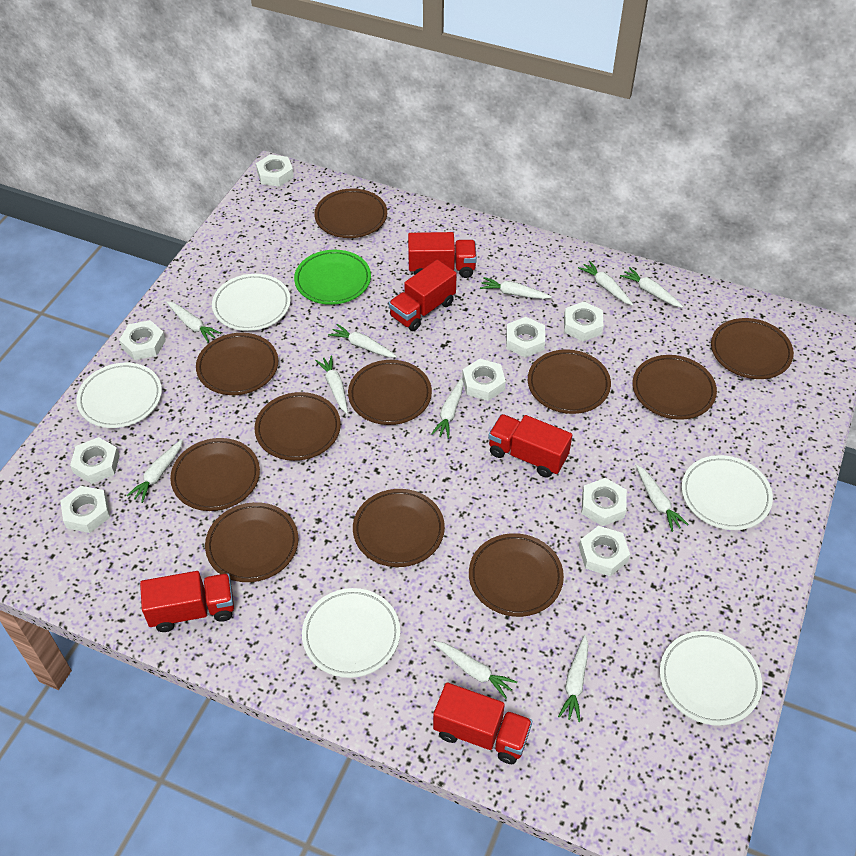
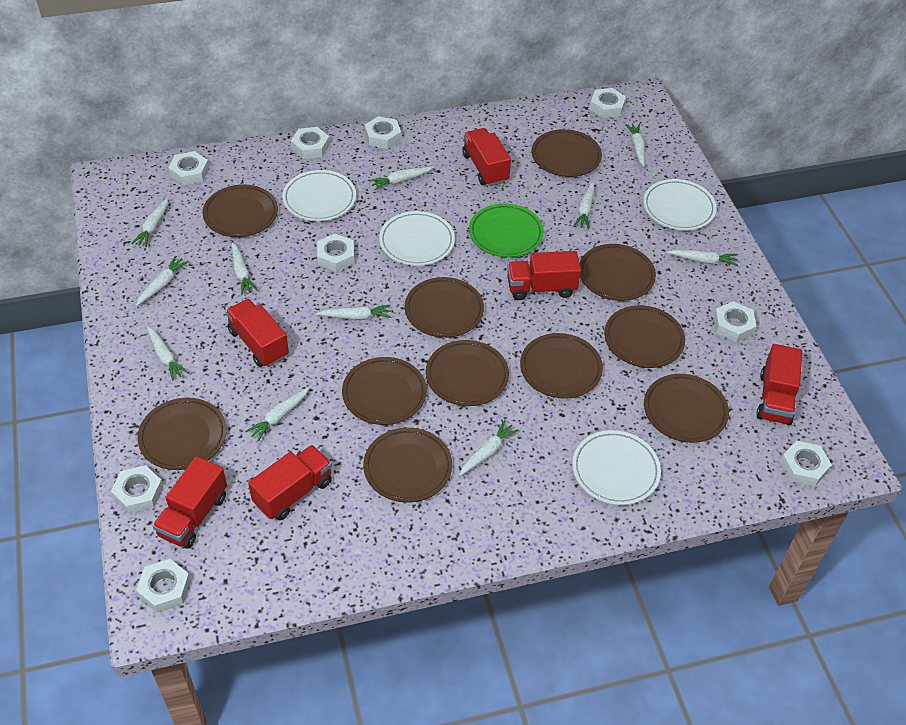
red truck: 5 -> 6
white plate: 5 -> 4

